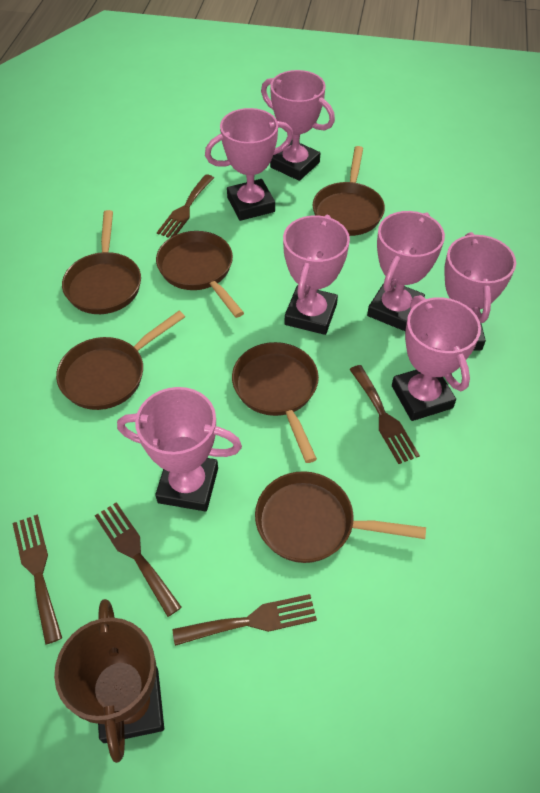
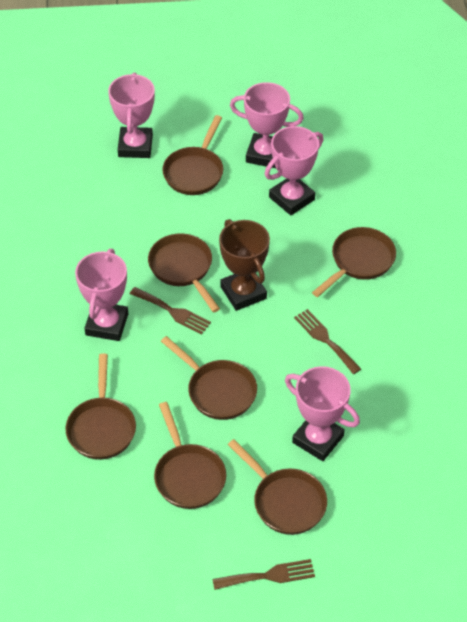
brown fork: 5 -> 3
brown pan: 6 -> 7
pink trophy: 7 -> 5

